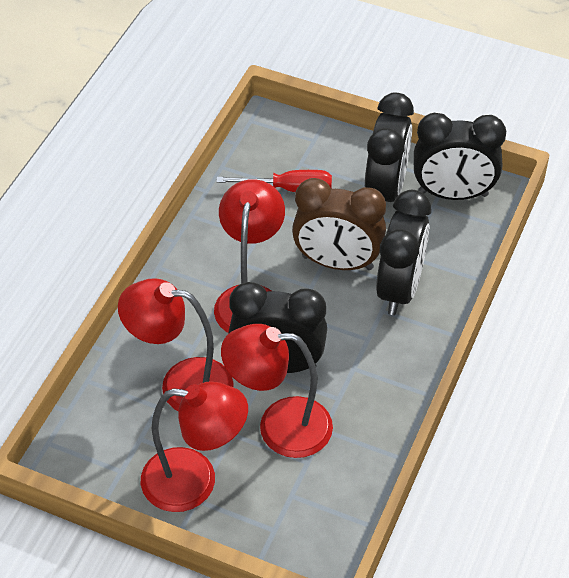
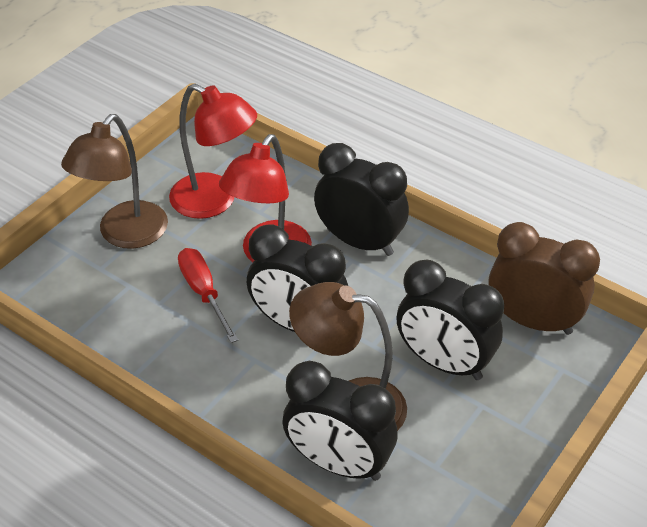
brown lamp: 0 -> 2
red lamp: 4 -> 2

